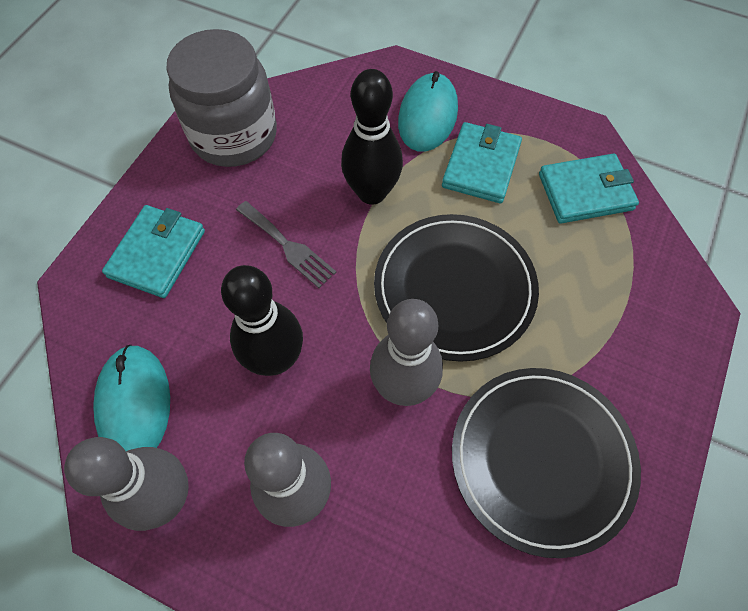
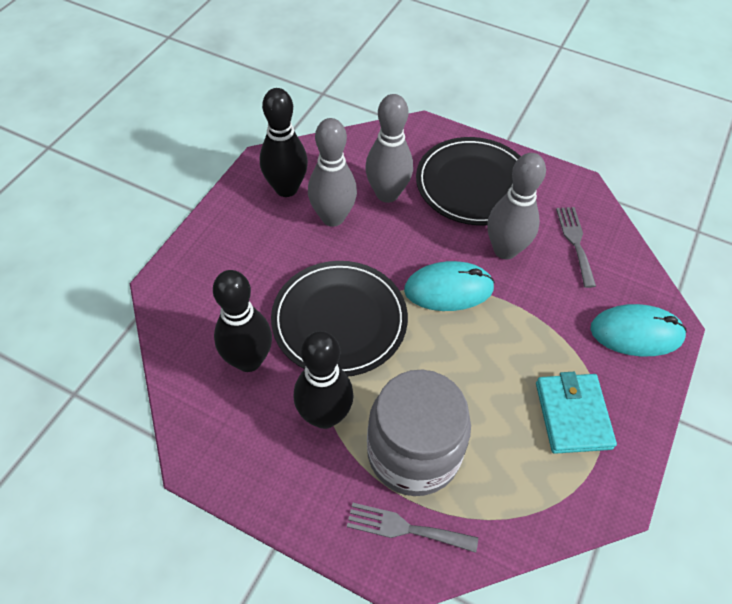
black bowling pin: 2 -> 3
grey fork: 1 -> 2
turquoise wallet: 3 -> 1

